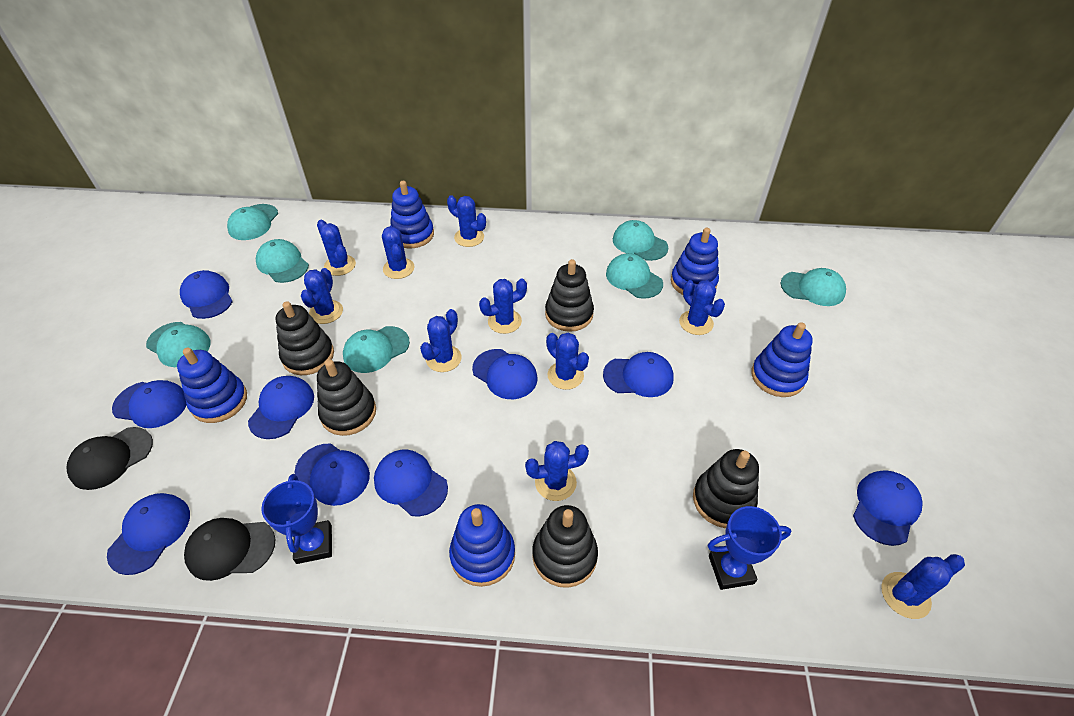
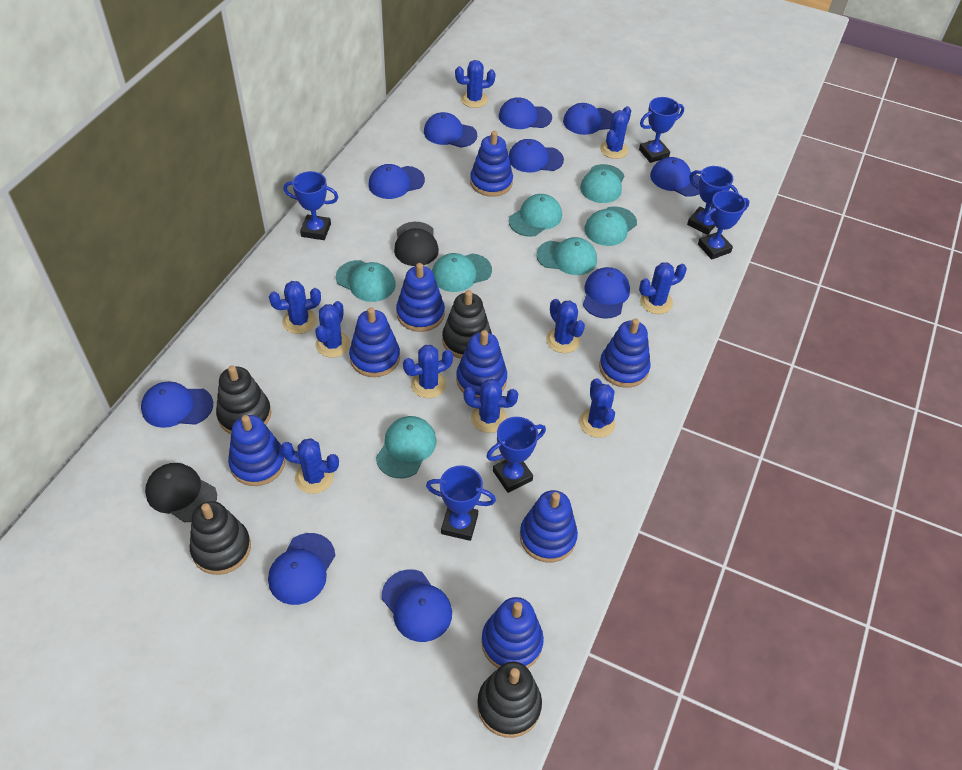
black stacking toy: 5 -> 4
blue cap: 9 -> 10
blue stacking toy: 5 -> 8
blue trophy: 2 -> 6

